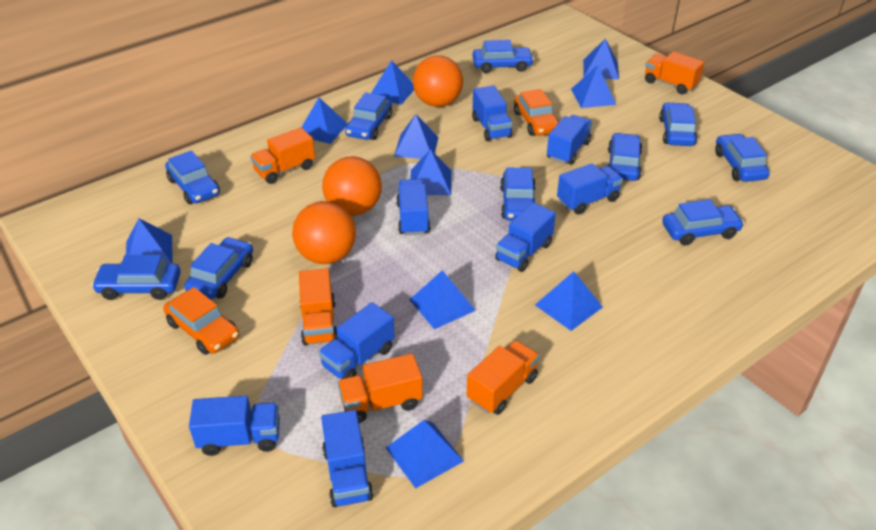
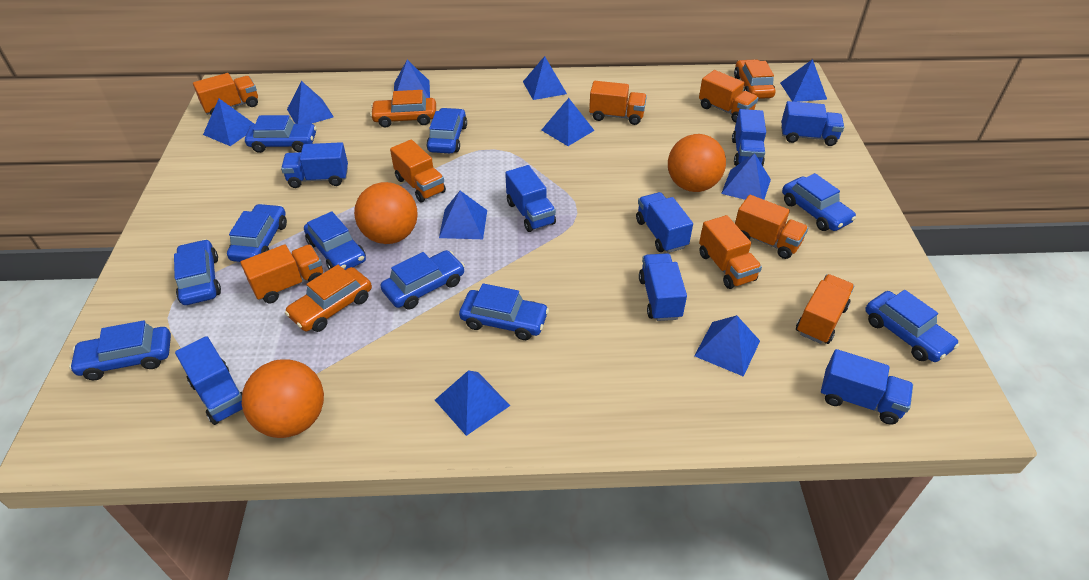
orange car: 2 -> 3
orange truck: 5 -> 8

